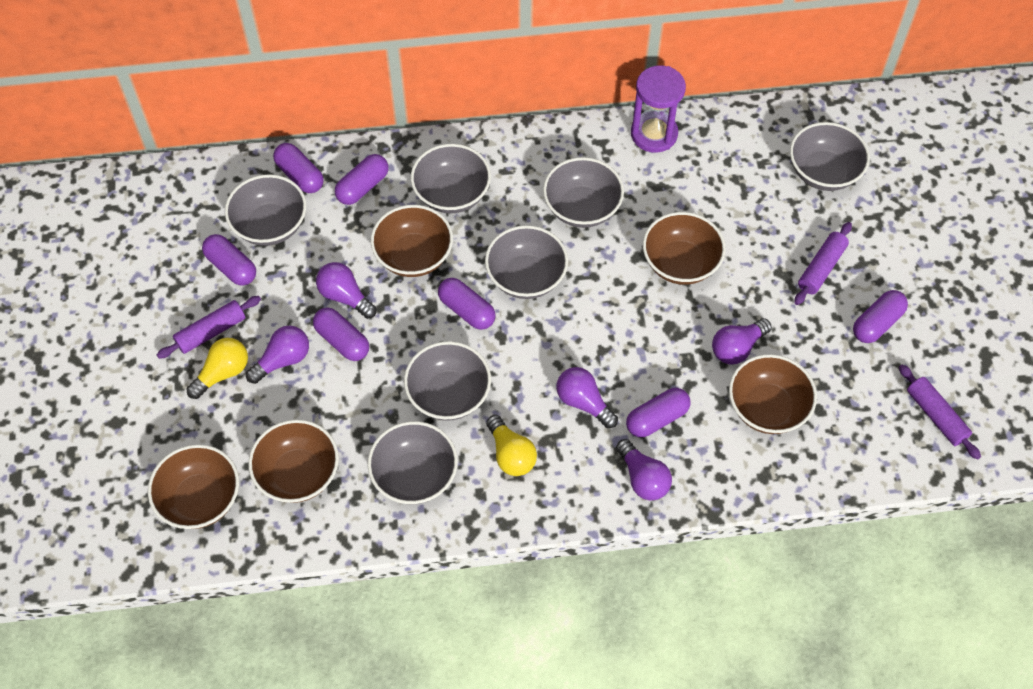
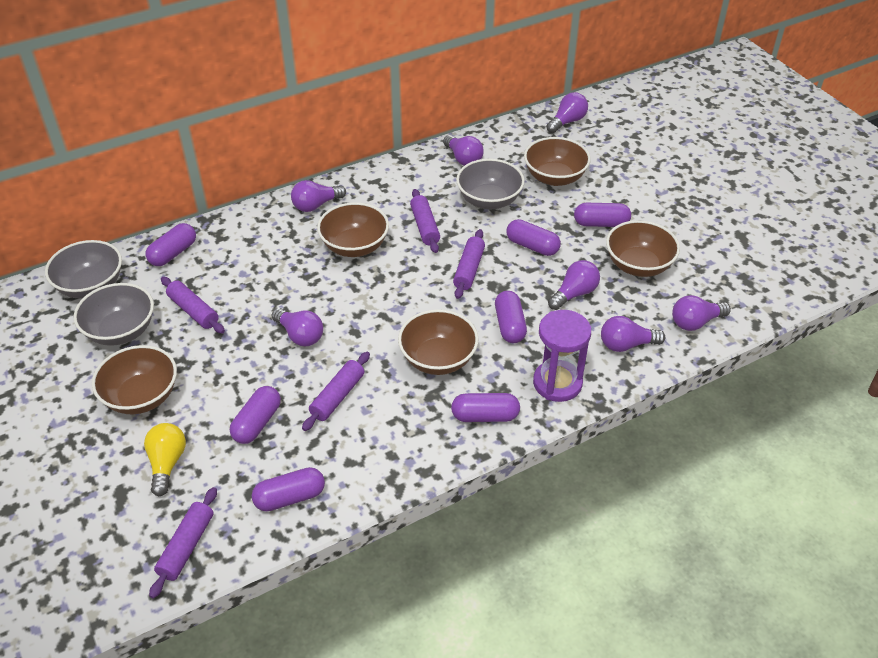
grey bowl: 7 -> 3
purple light bulb: 5 -> 7
purple rolling pin: 3 -> 5
yellow light bulb: 2 -> 1

